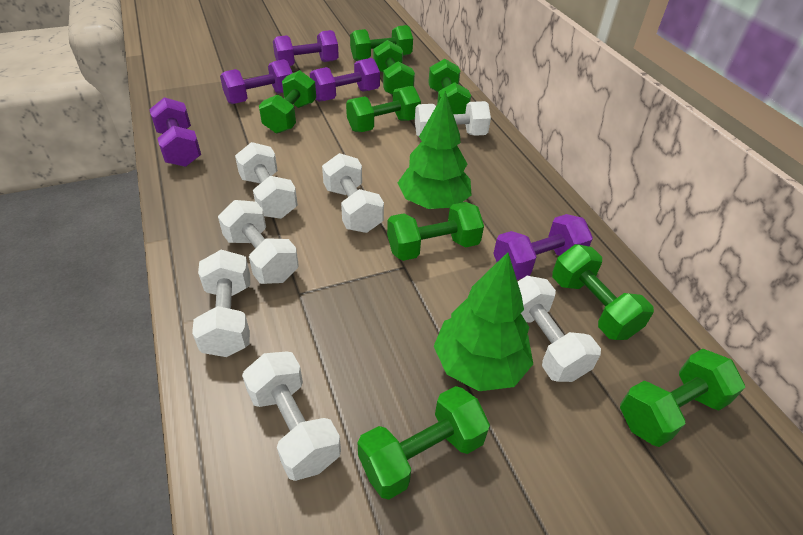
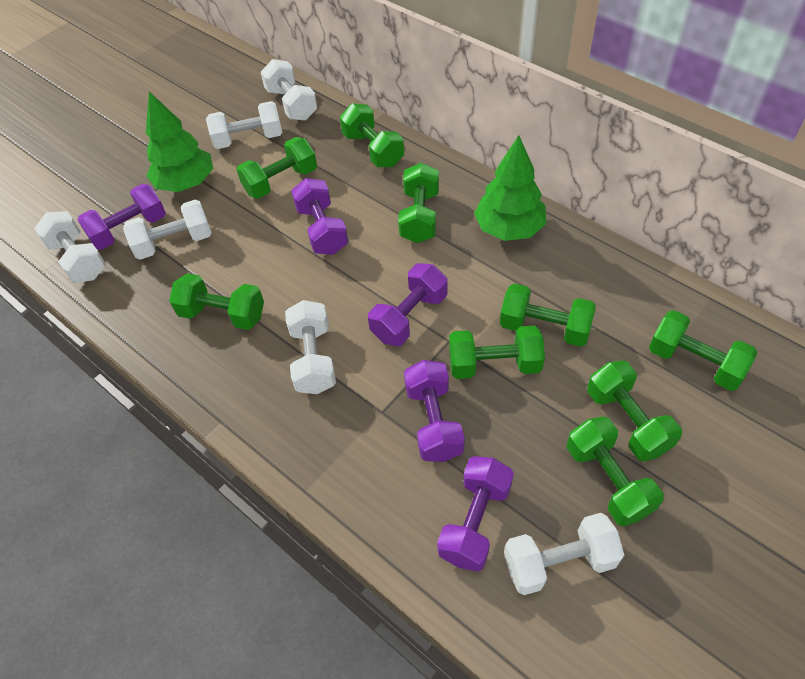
white dumbbell: 7 -> 6

